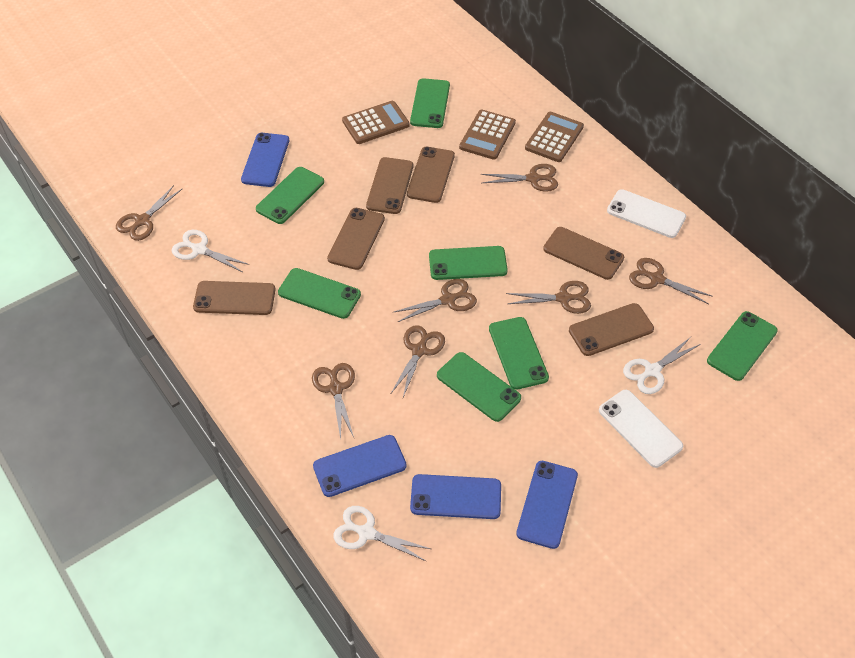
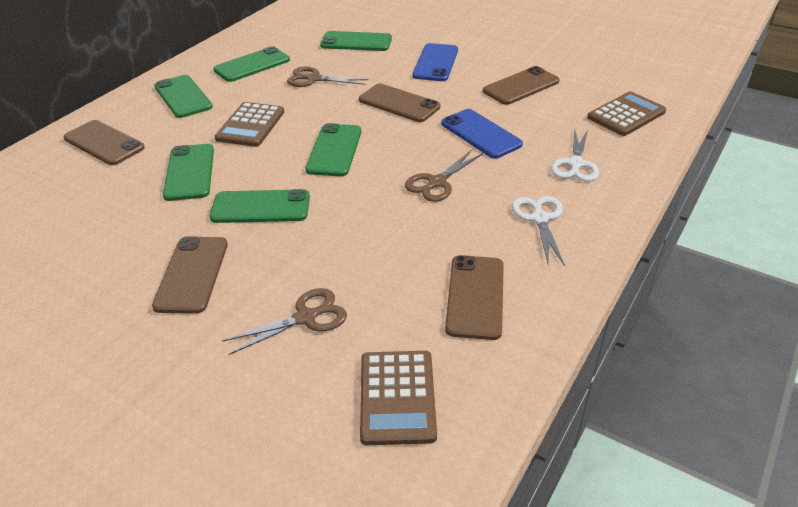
blue phone: 4 -> 2
brown phone: 6 -> 5
brown scissors: 7 -> 3
green phone: 7 -> 6
white phone: 2 -> 0
white scissors: 3 -> 2

